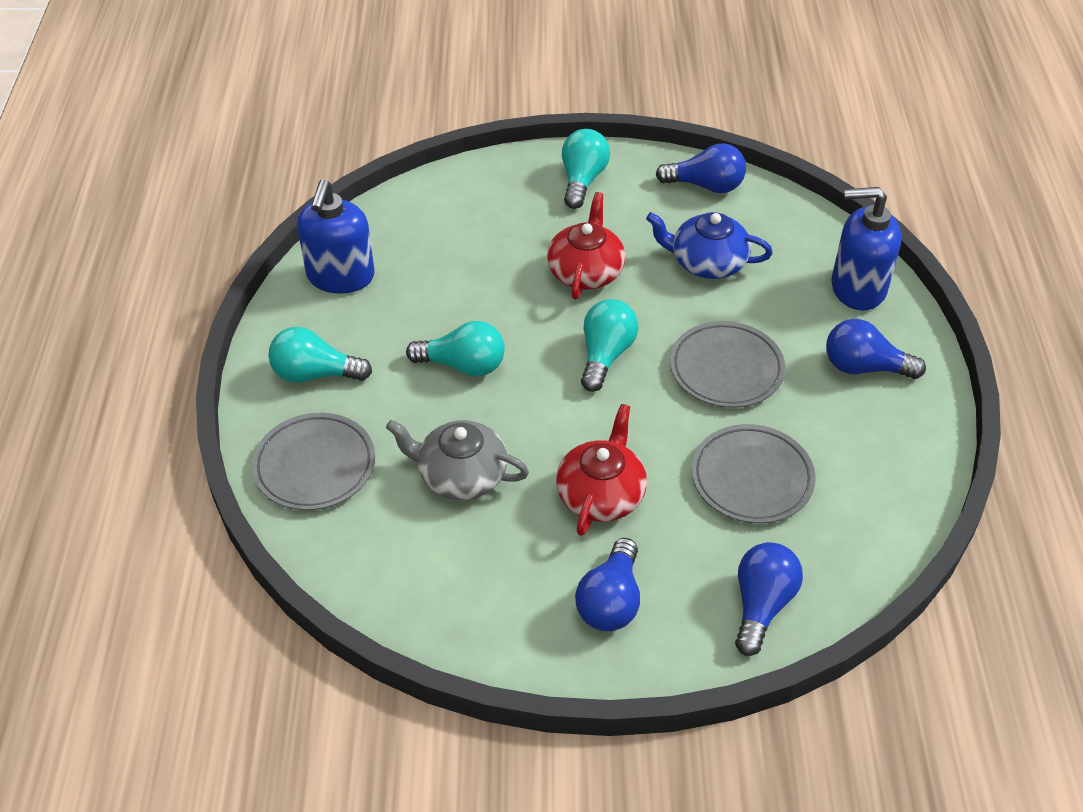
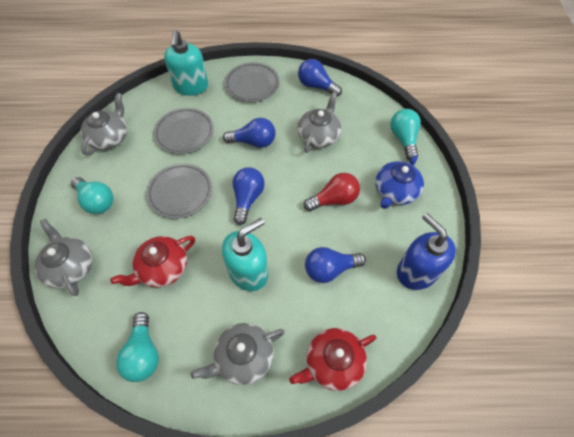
blue soap dispenser: 2 -> 1
grey teapot: 1 -> 4
red light bulb: 0 -> 1
turquoise light bulb: 4 -> 3
turquoise soap dispenser: 0 -> 2

